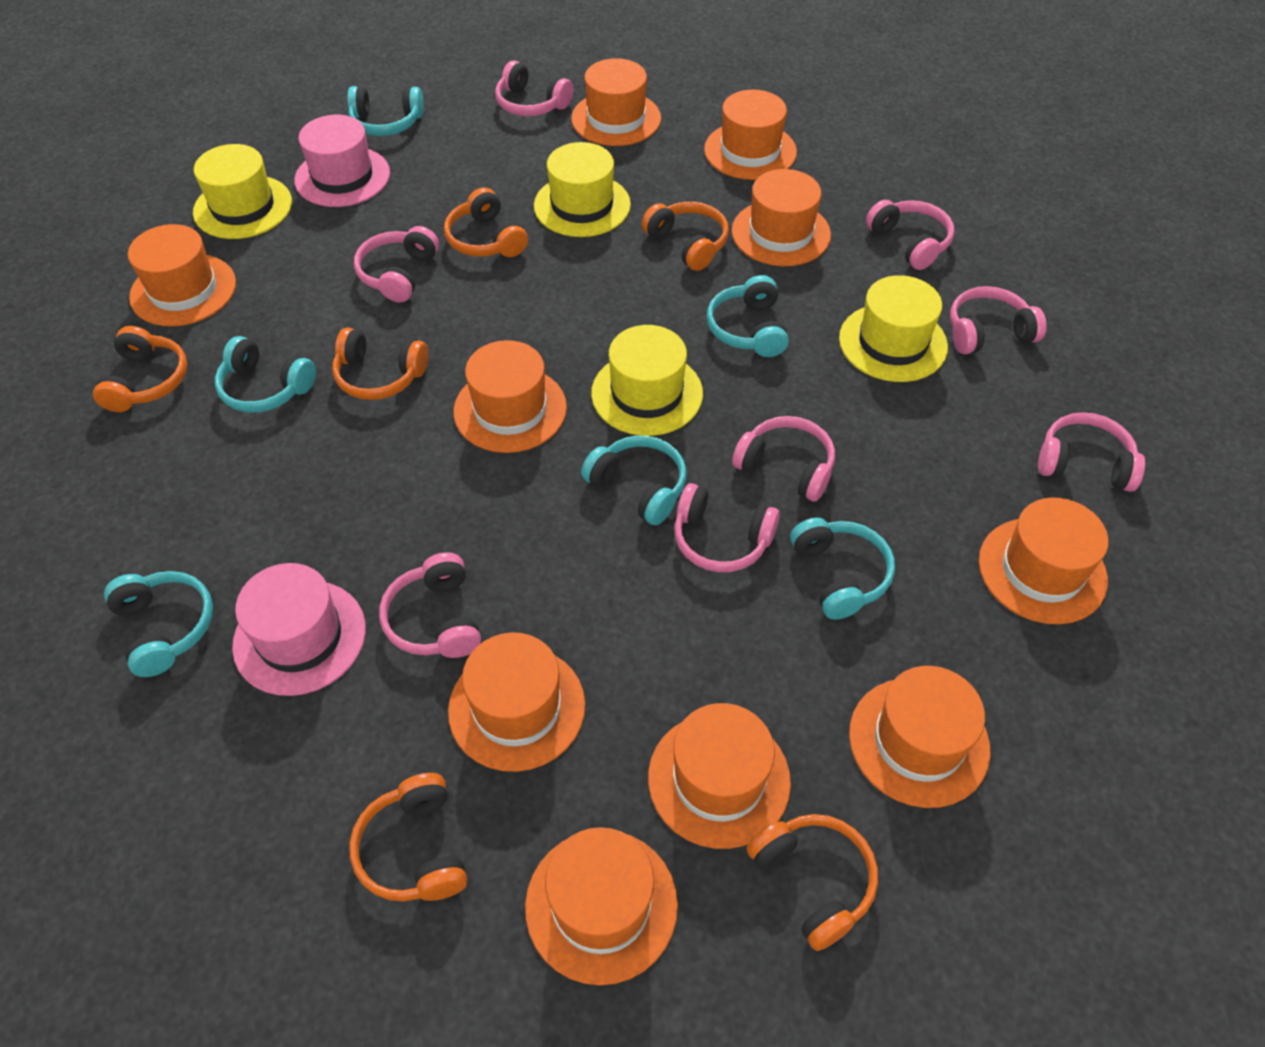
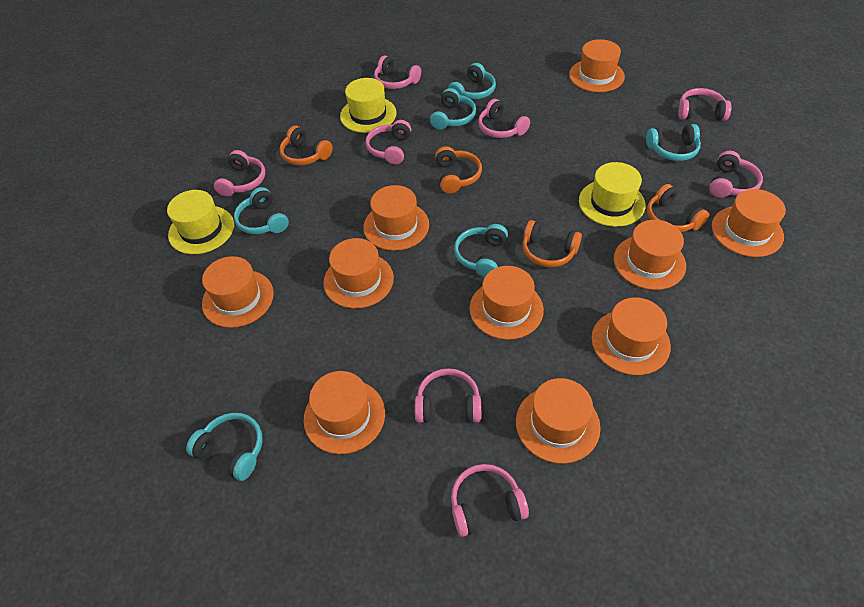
orange headphones: 6 -> 4
pink hat: 2 -> 0
yellow hat: 4 -> 3

